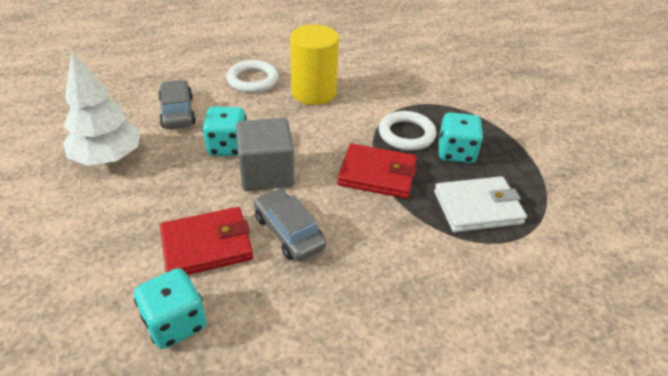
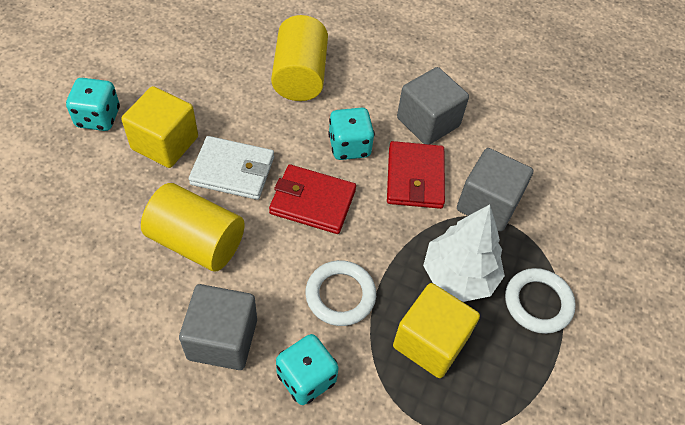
grey car: 2 -> 0
grey cube: 1 -> 3
yellow cube: 0 -> 2
yellow cylinder: 1 -> 2

